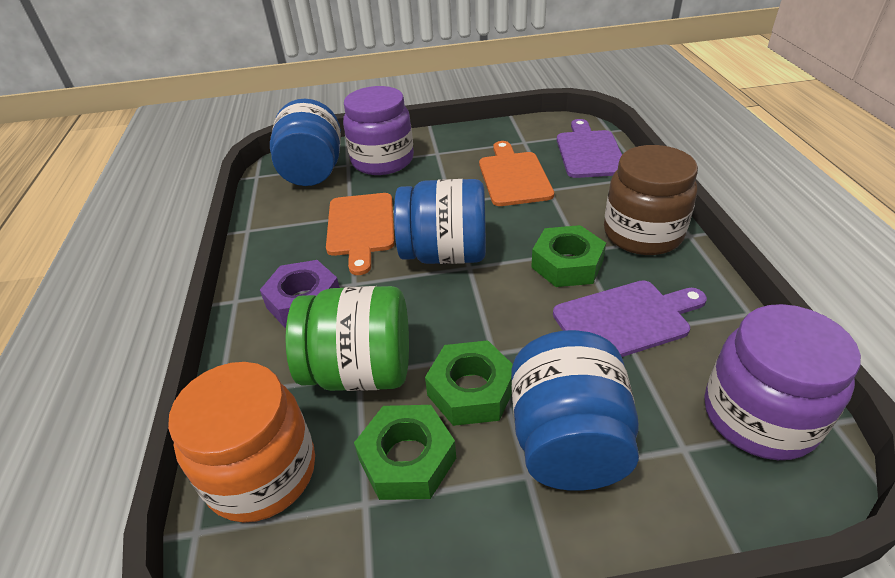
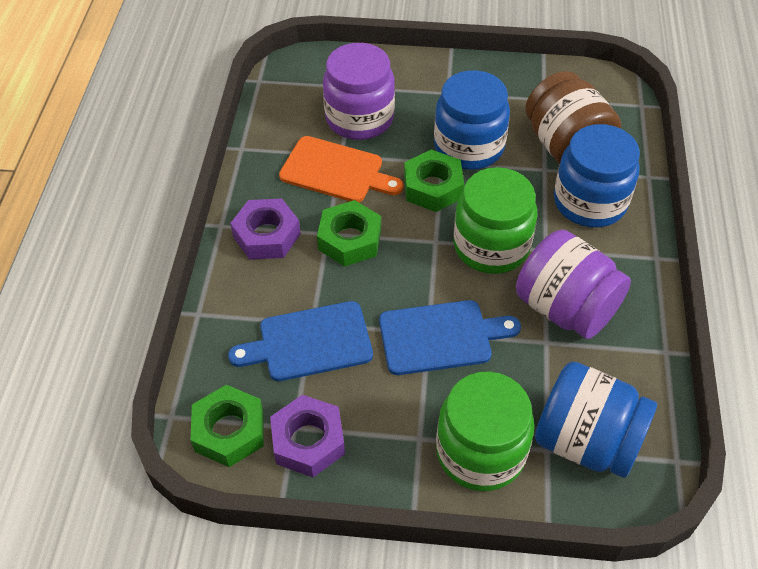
blue cutting board: 0 -> 2
green jar: 1 -> 2
orange cutting board: 2 -> 1
orange jar: 1 -> 0
purple cutting board: 2 -> 0
purple nut: 1 -> 2

